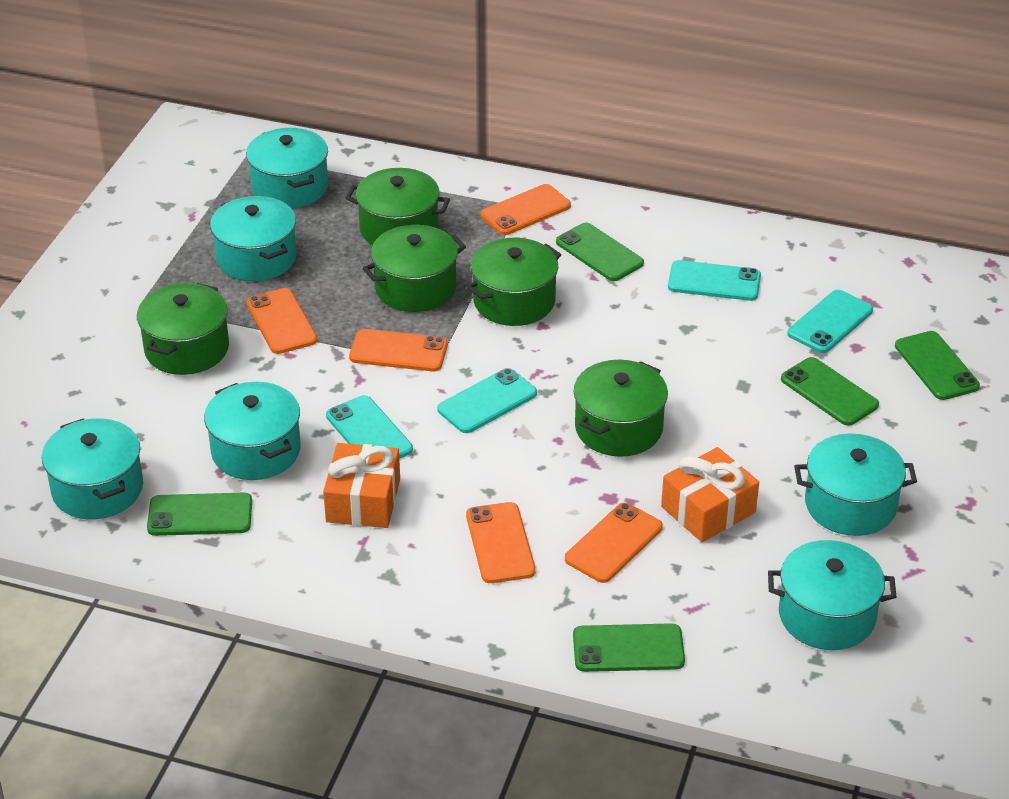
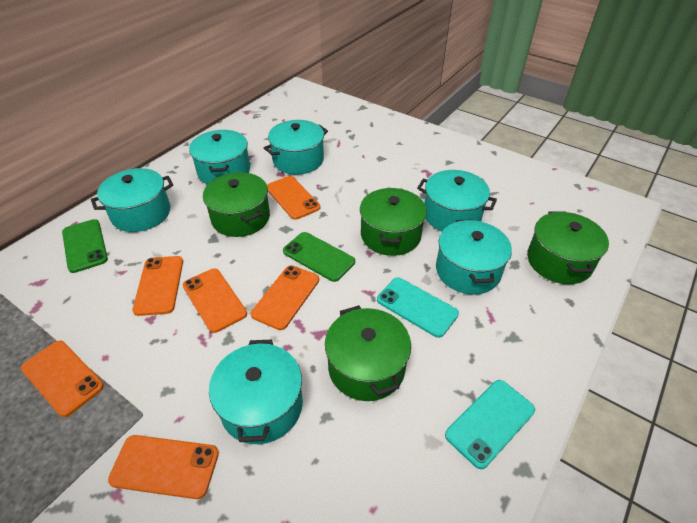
green phone: 5 -> 2
green pot: 5 -> 4
orange gift: 2 -> 0
orange phone: 5 -> 6
turquoise phone: 4 -> 2

